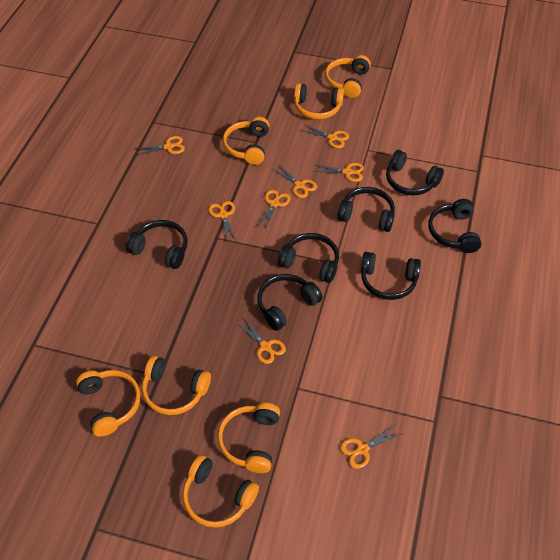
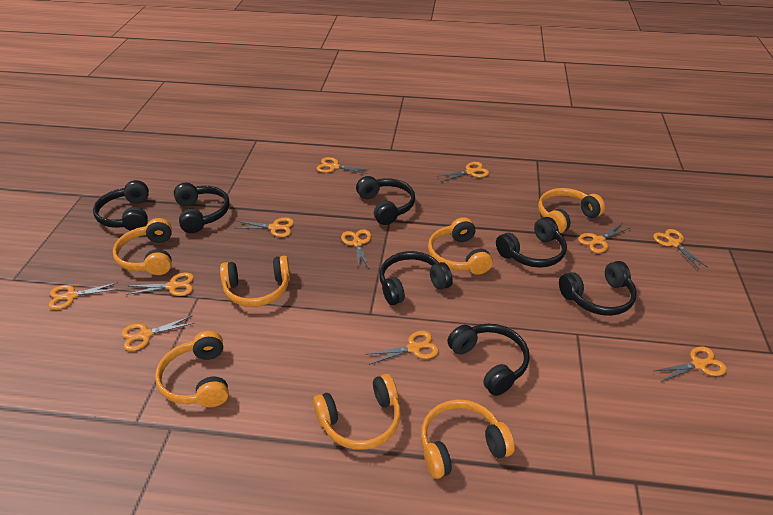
orange scissors: 8 -> 11

